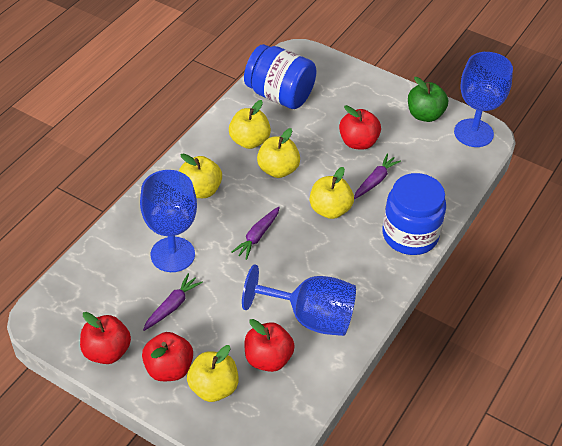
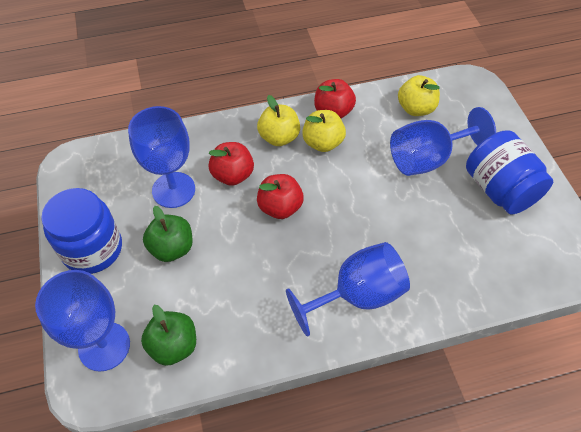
blue goblet: 3 -> 4
green apple: 1 -> 2
purple carrot: 3 -> 0
red apple: 4 -> 3
yellow apple: 5 -> 3

